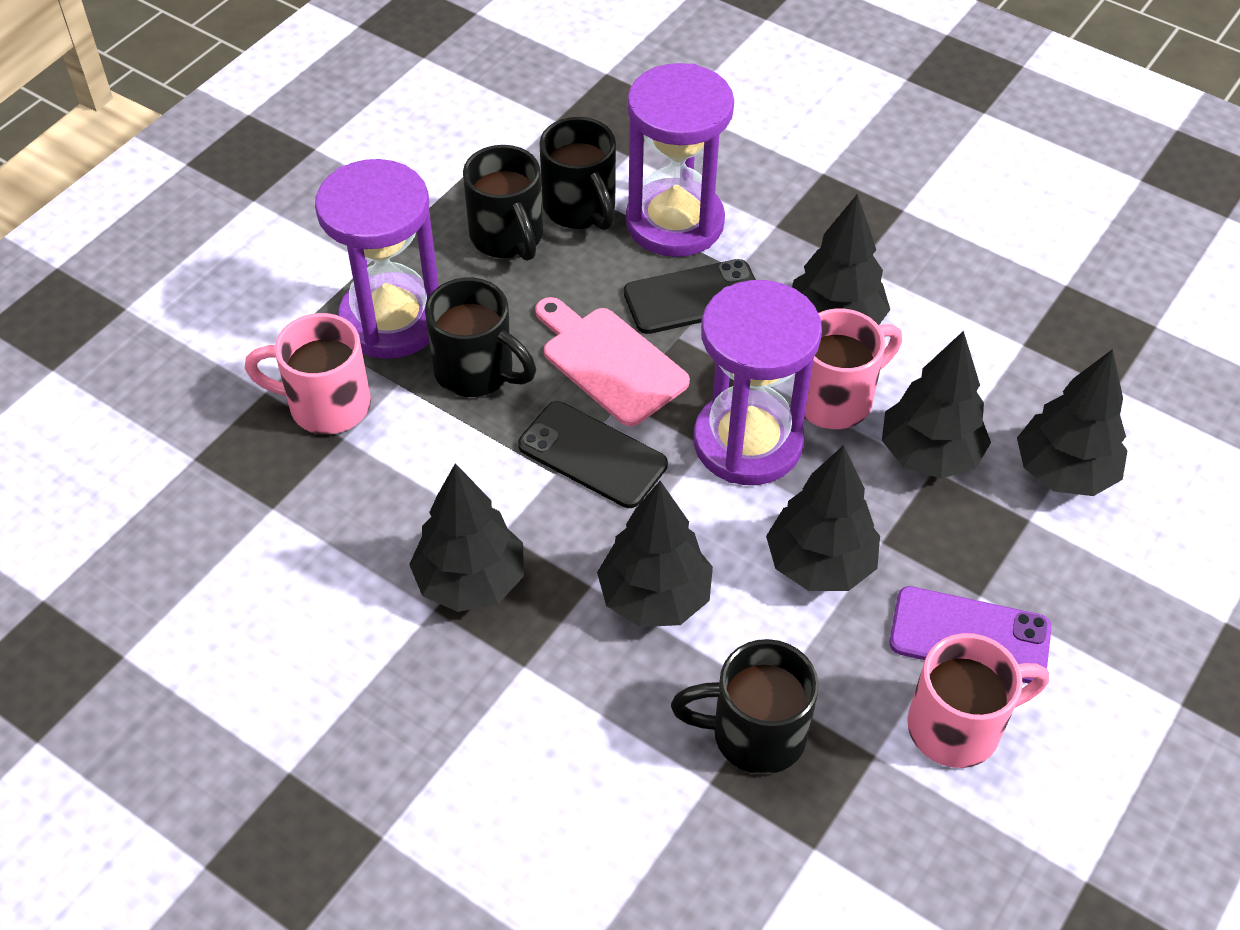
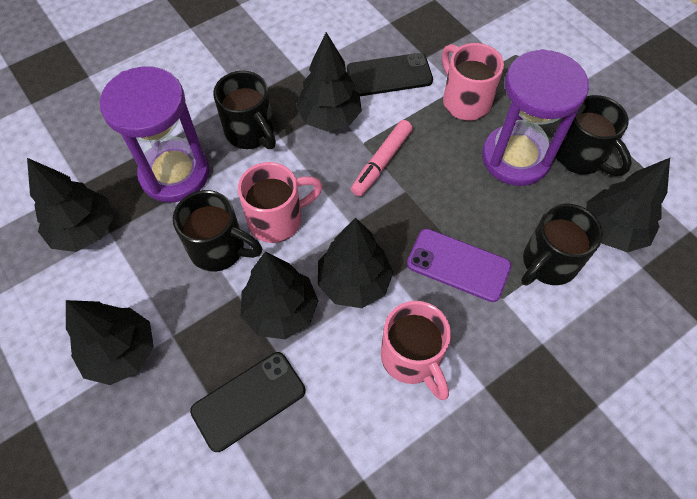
pink cutting board: 1 -> 0
pink marker: 0 -> 1
purple hourglass: 3 -> 2

